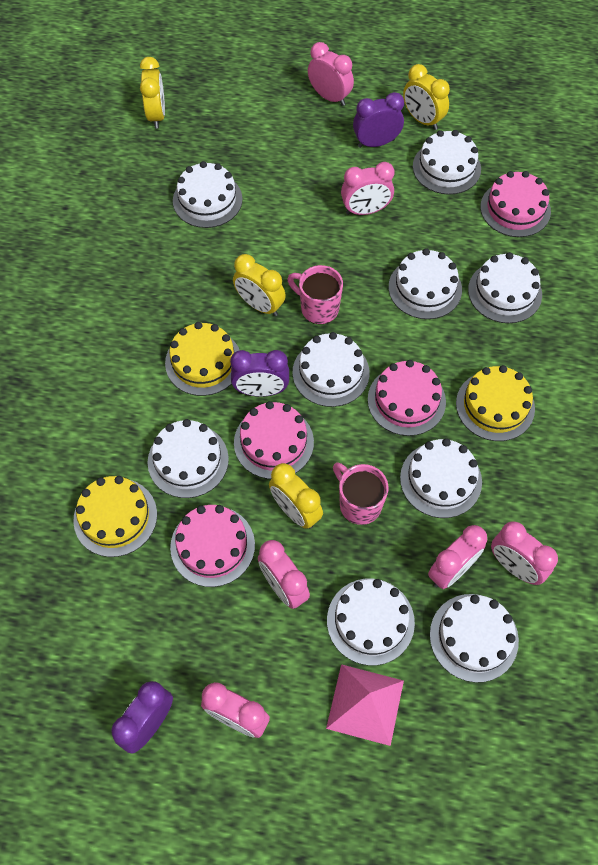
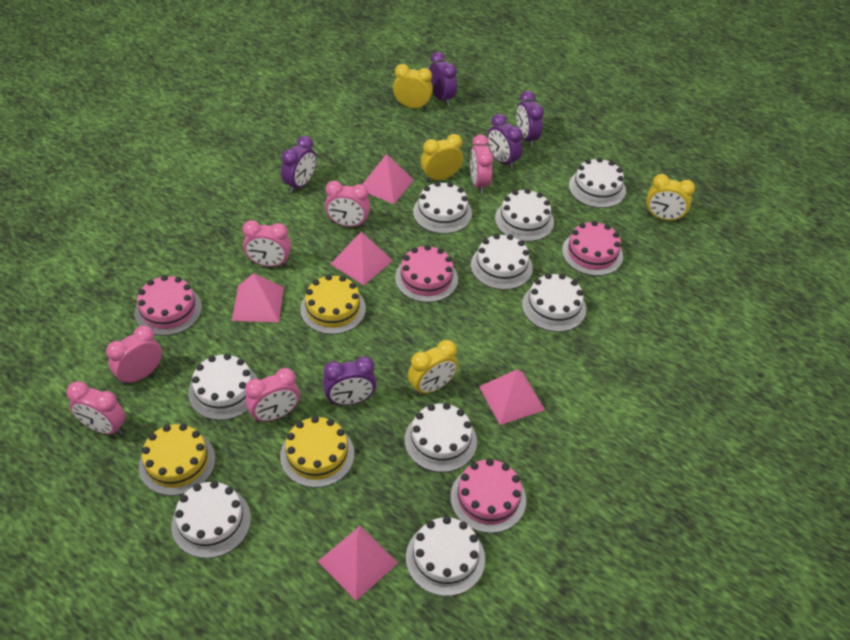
pink mug: 2 -> 0
pink pyramid: 1 -> 5
purple clock: 3 -> 5

